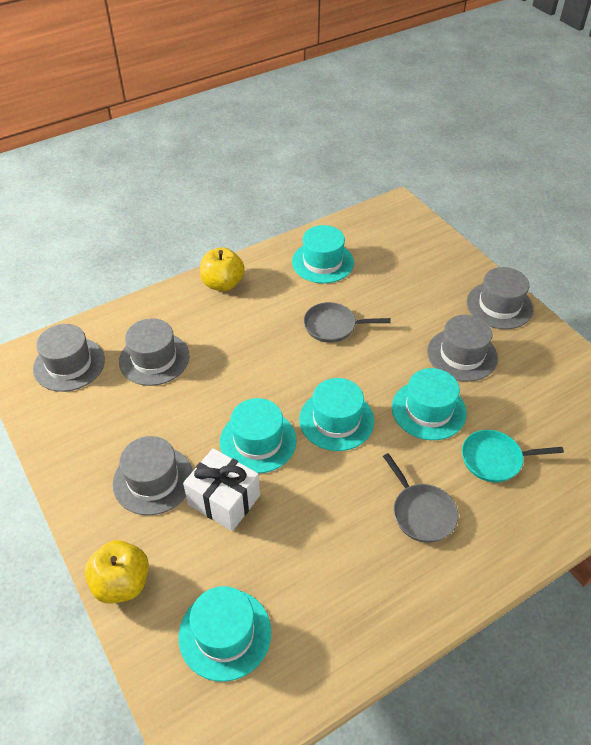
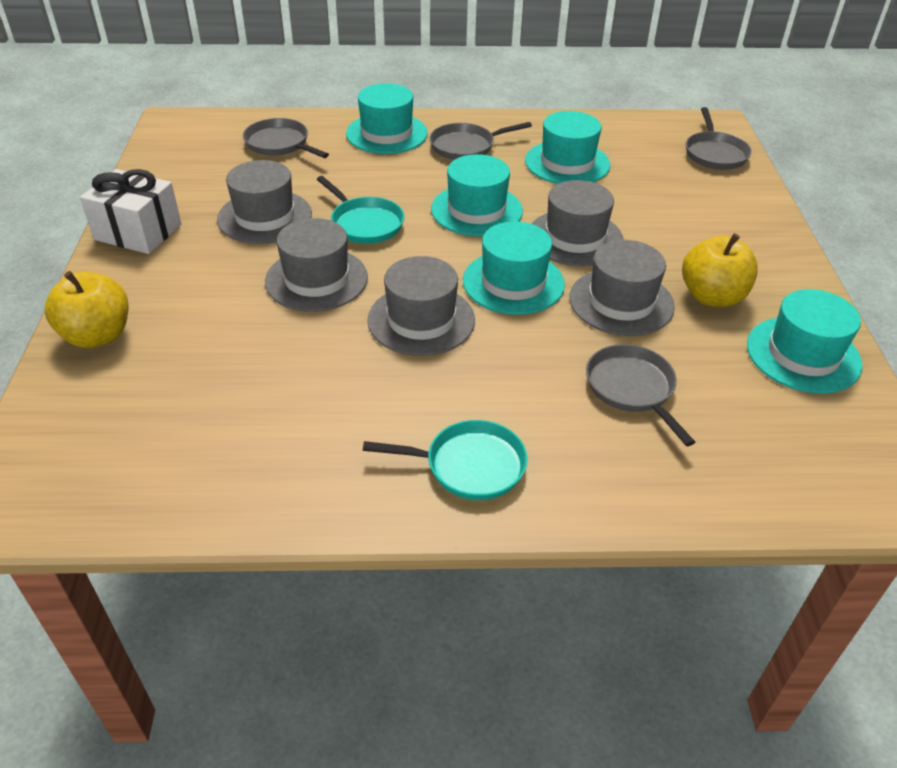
grey pan: 2 -> 4
turquoise pan: 1 -> 2

